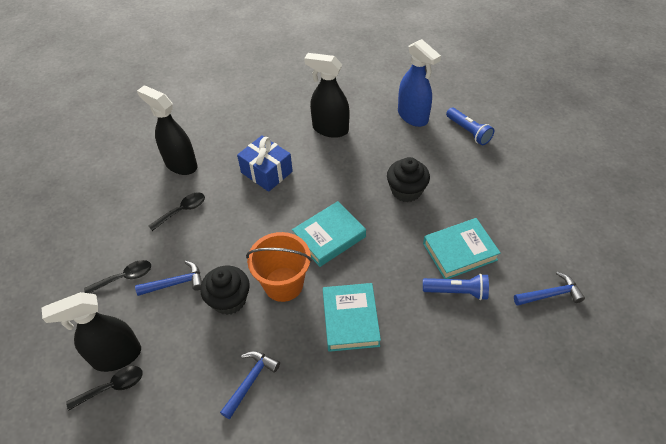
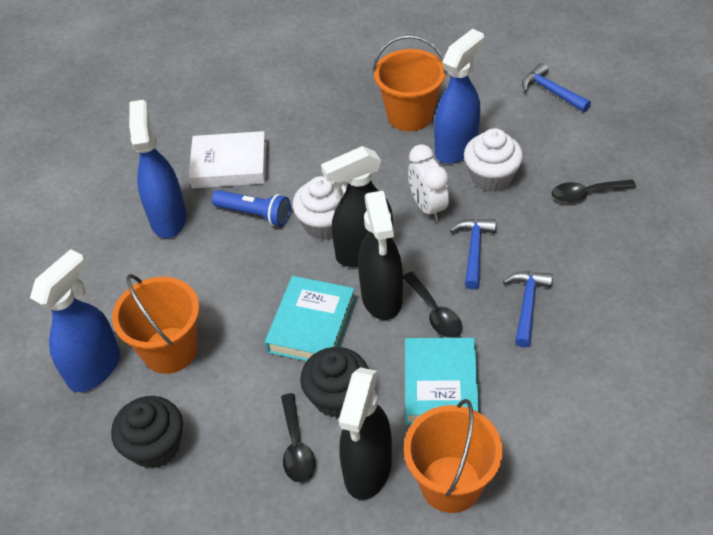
blue flashlight: 2 -> 1
blue gift: 1 -> 0
blue spray bottle: 1 -> 3
orange bucket: 1 -> 3
turquoise book: 3 -> 2
white book: 0 -> 1
white clock: 0 -> 1
white cupcake: 0 -> 2

